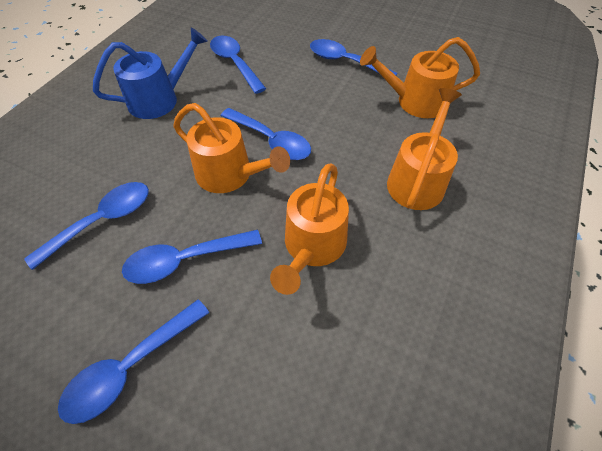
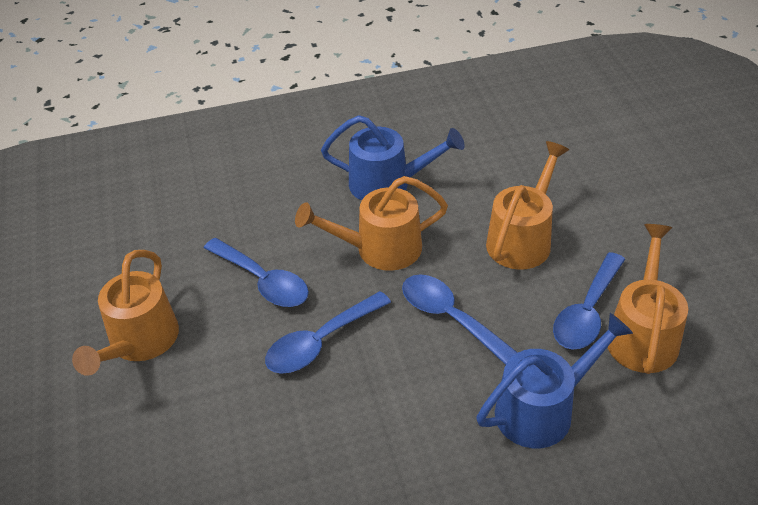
blue spoon: 6 -> 4
blue watering can: 1 -> 2

